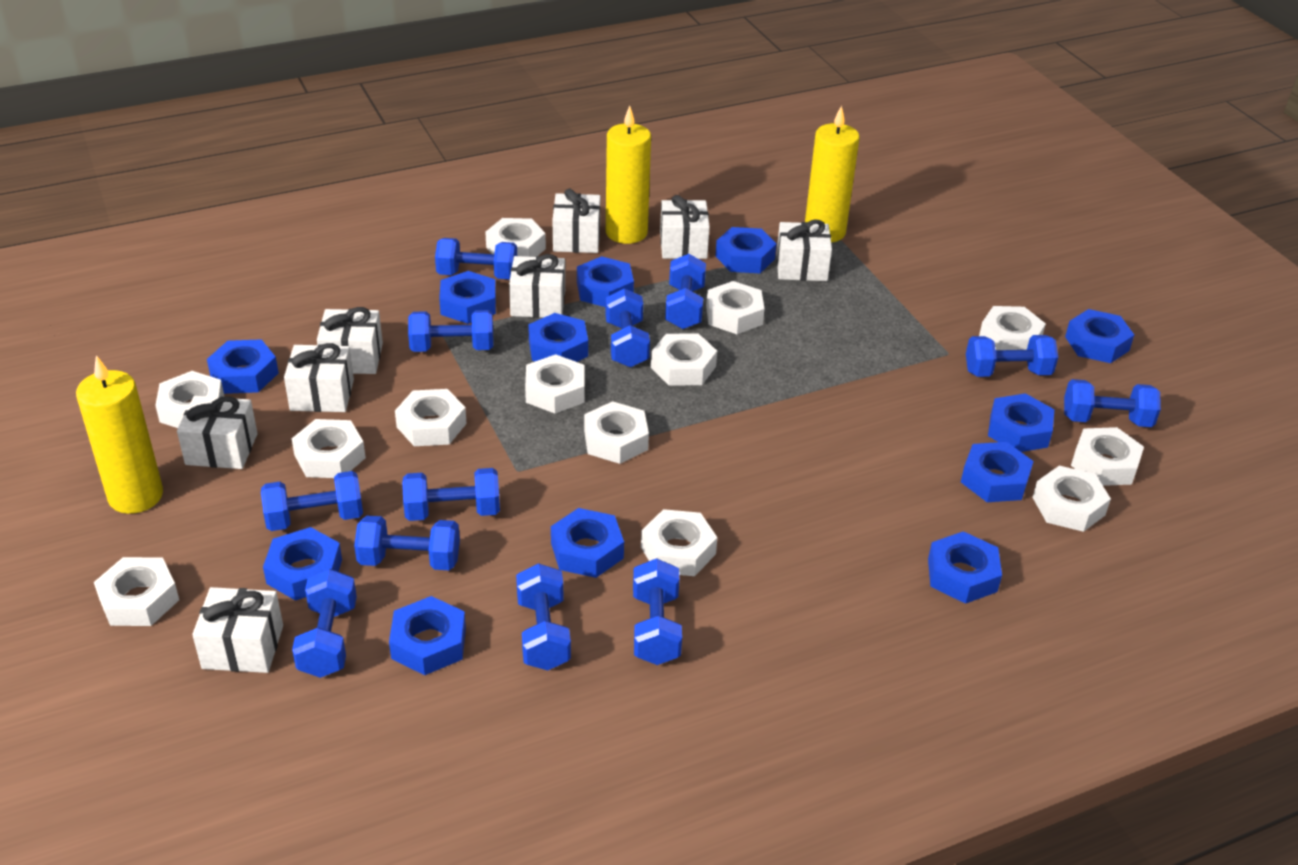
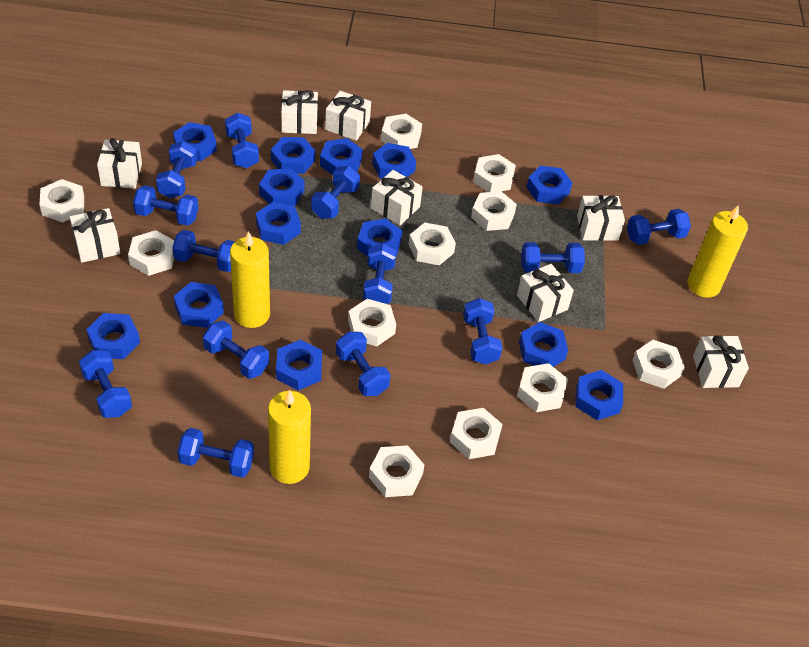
blue dumbbell: 12 -> 13
blue nut: 12 -> 13
white nut: 13 -> 11

